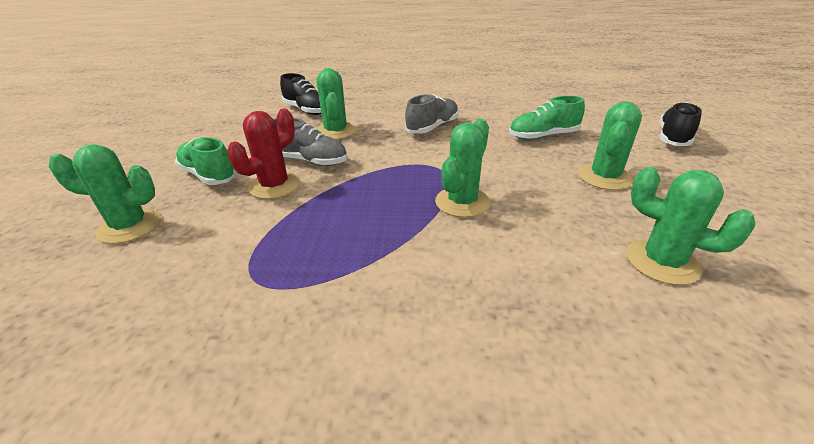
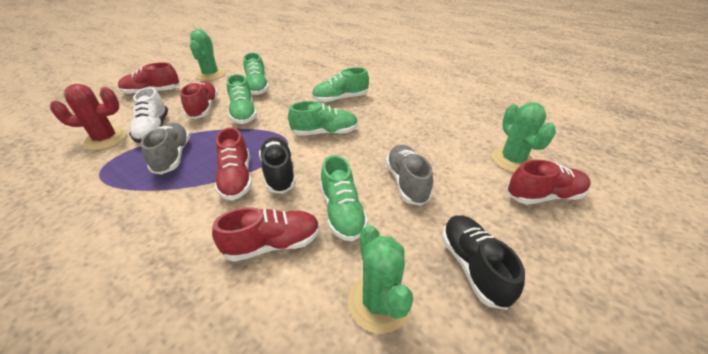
green cactus: 5 -> 3
green shoe: 2 -> 5
red shoe: 0 -> 5
white shoe: 0 -> 1

